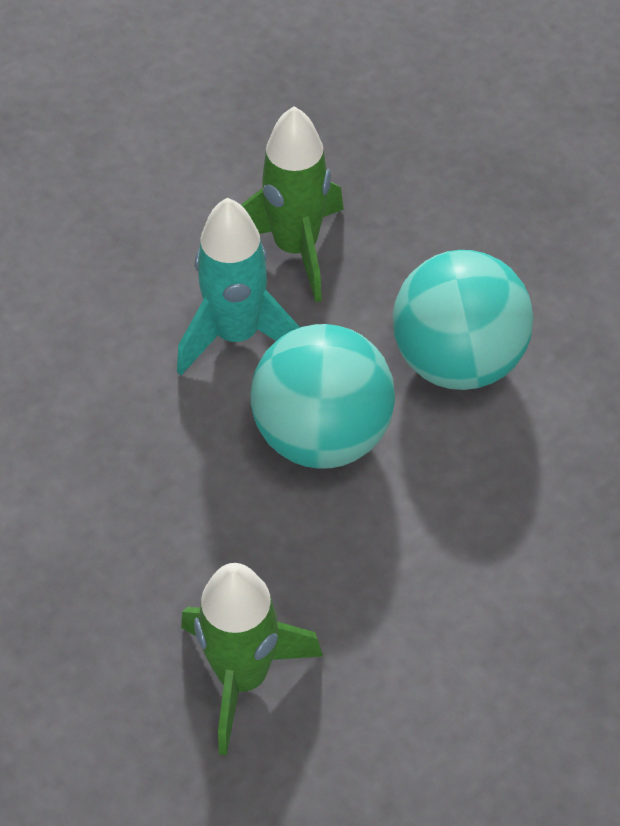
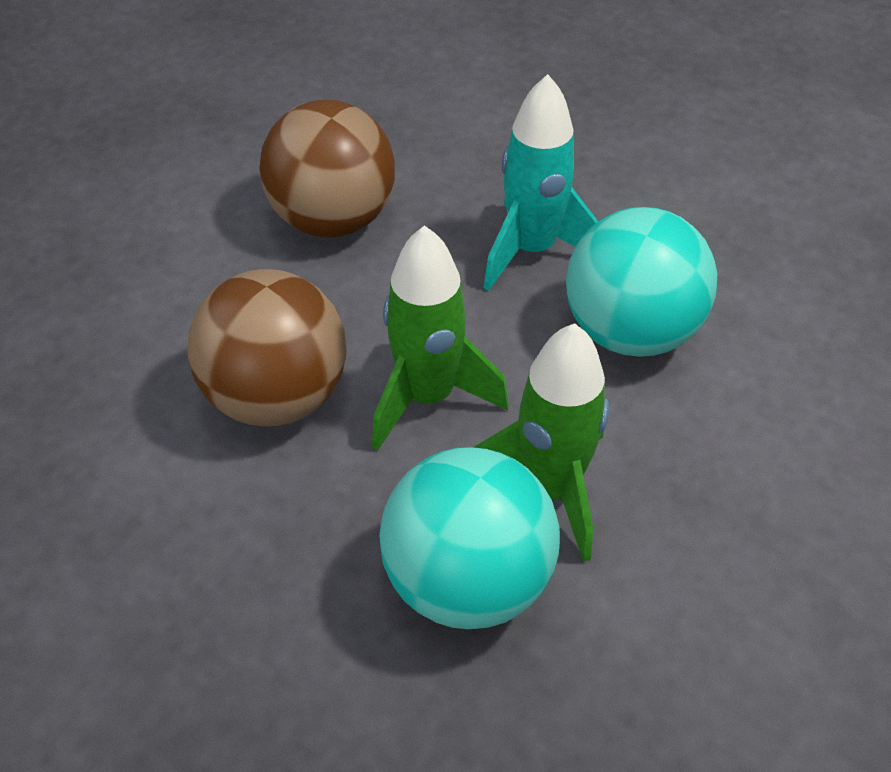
brown ball: 0 -> 2

